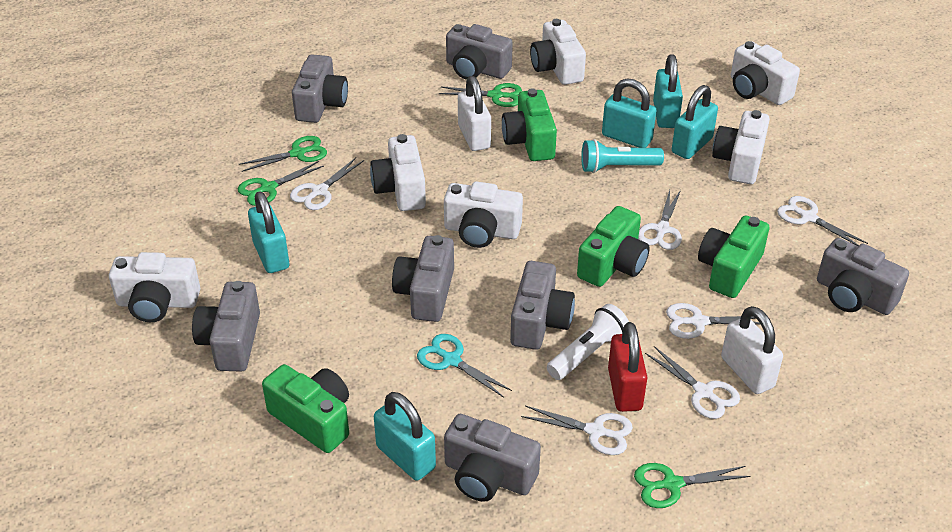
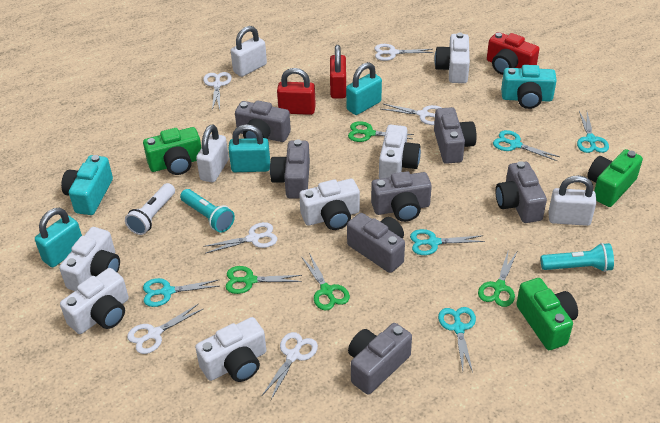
green camera: 4 -> 3
red camera: 0 -> 1
red padlock: 1 -> 2
turquoise camera: 0 -> 2
turquoise flashlight: 1 -> 2
turquoise padlock: 5 -> 3
turquoise scissors: 1 -> 5
white padlock: 2 -> 3

